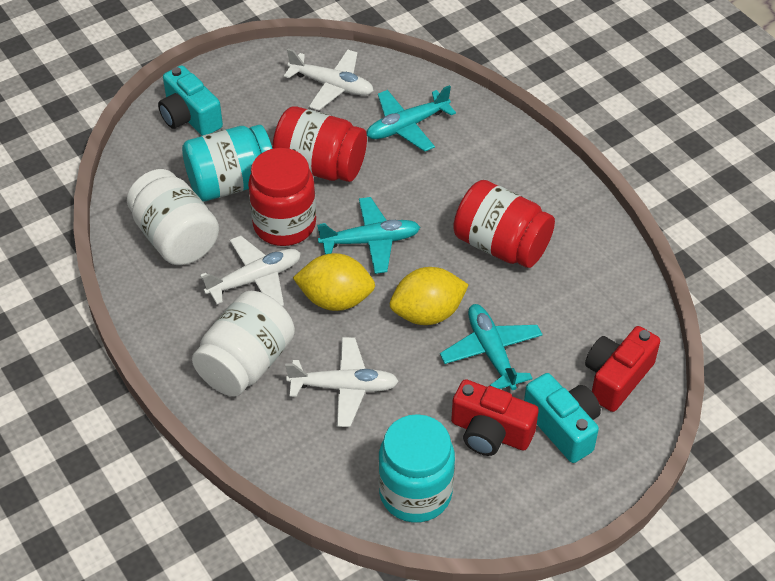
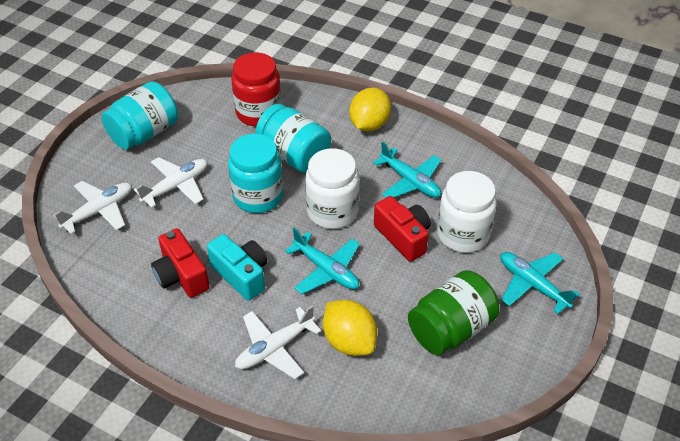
green jar: 0 -> 1
red jar: 3 -> 1
turquoise camera: 2 -> 1
turquoise jar: 2 -> 3

